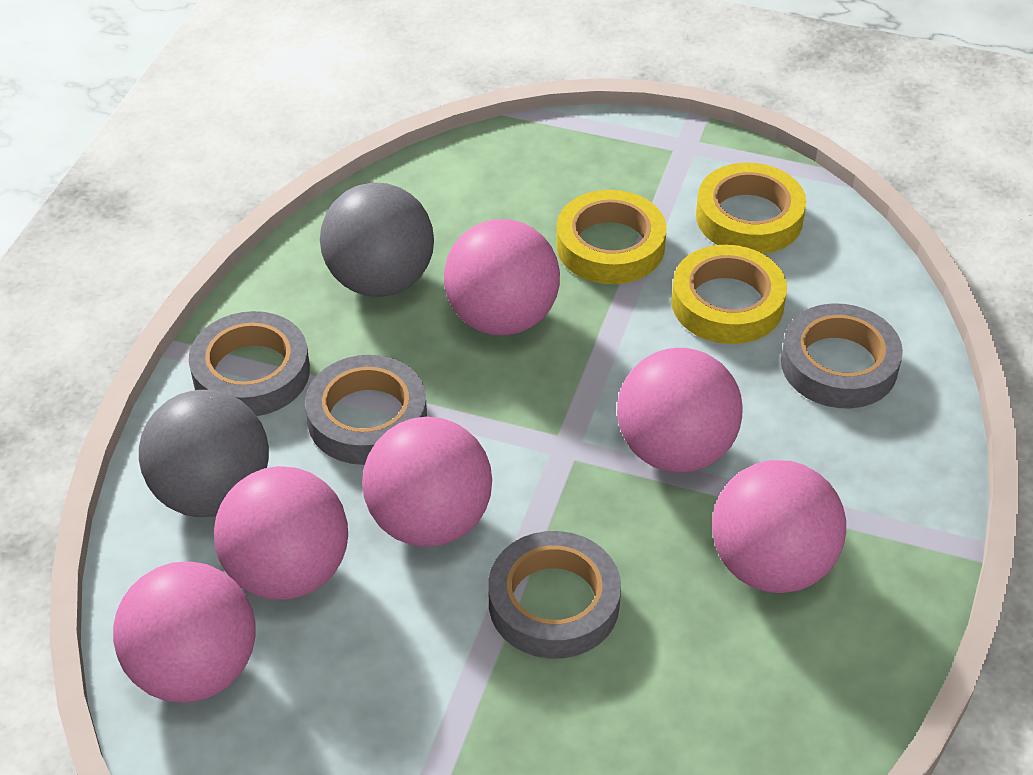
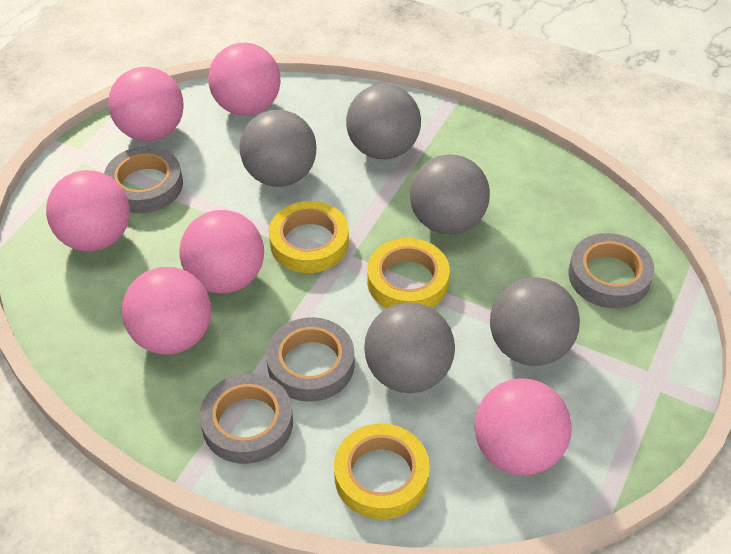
grey ball: 2 -> 5

